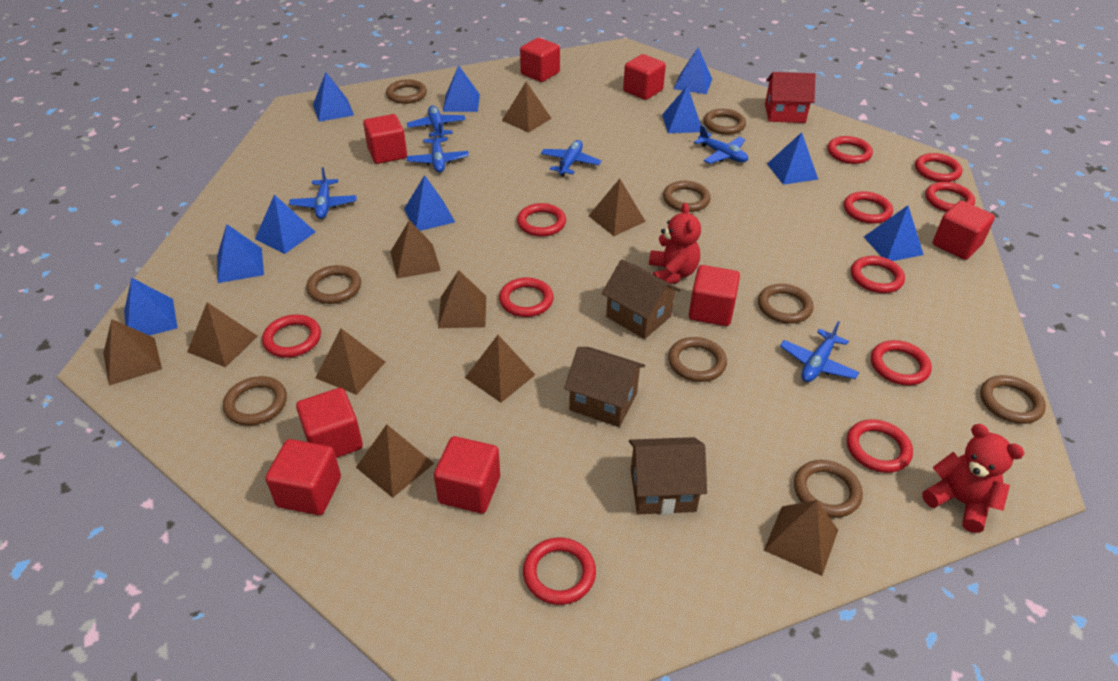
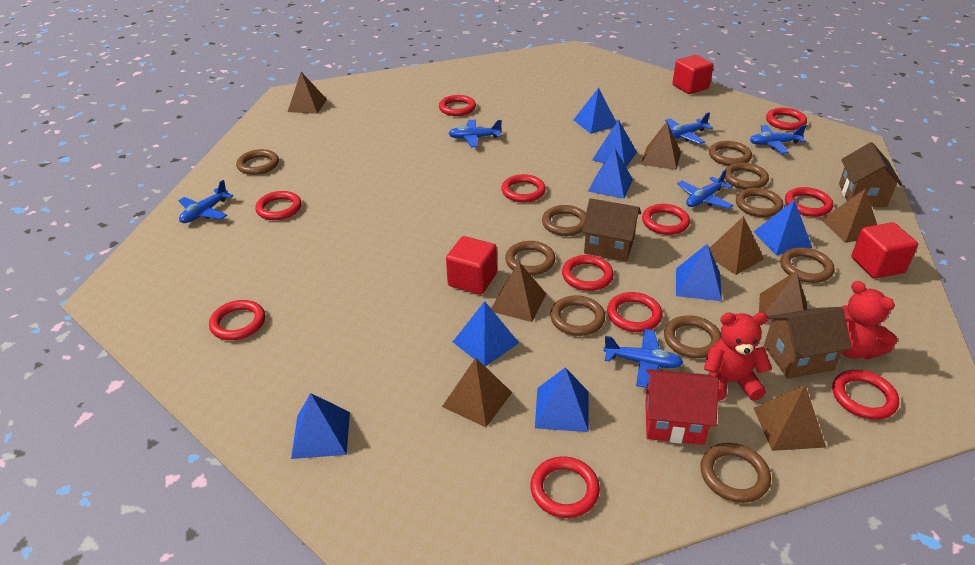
blue pyramid: 10 -> 8
brown pyramid: 10 -> 8
brown ring: 9 -> 10
red cube: 8 -> 3

